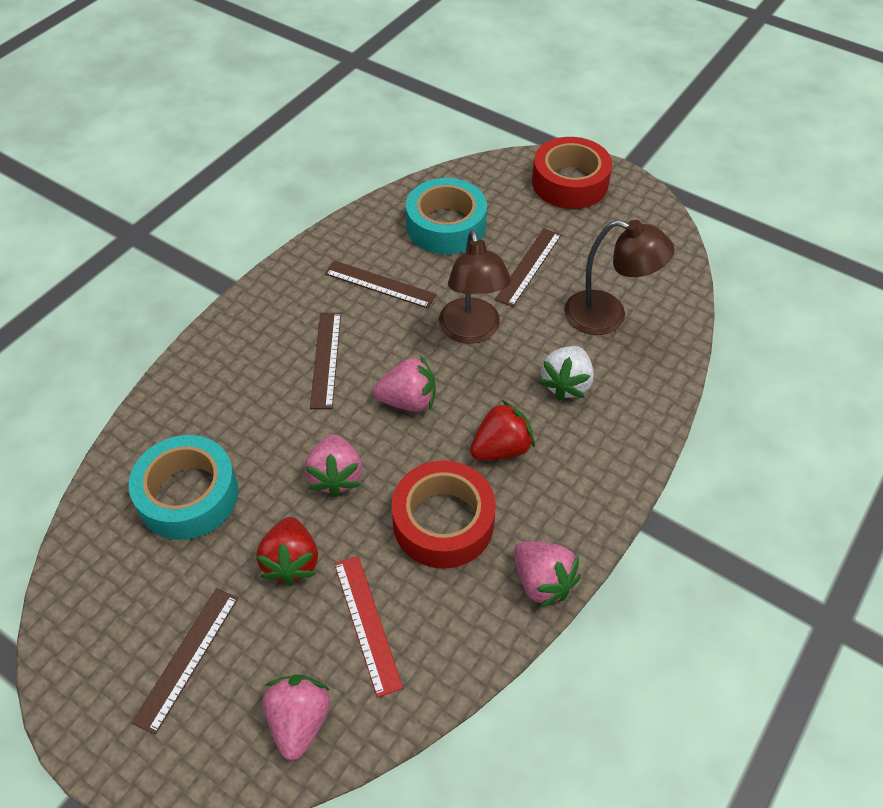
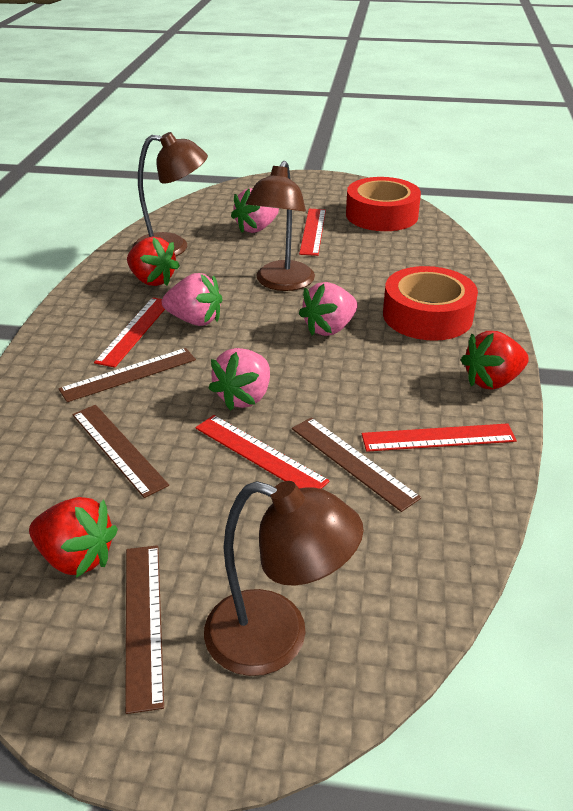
brown lamp: 2 -> 3
red ruler: 1 -> 4
red strawberry: 2 -> 3
turquoise tape: 2 -> 0
white strawberry: 1 -> 0

